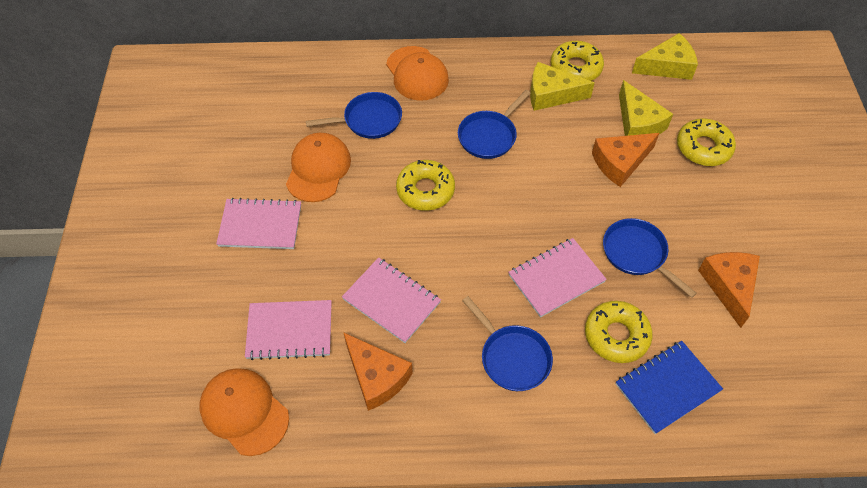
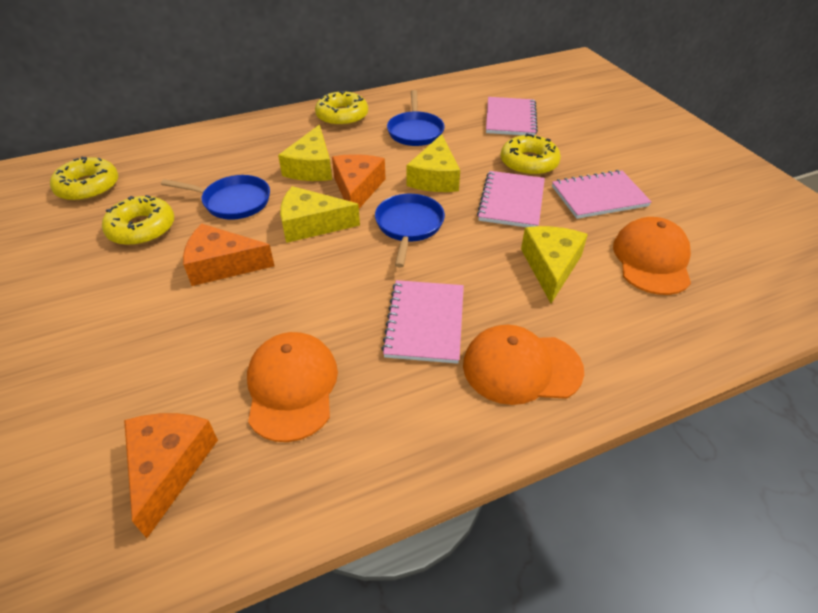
blue notebook: 1 -> 0
blue pan: 4 -> 3
yellow cheese: 3 -> 4

